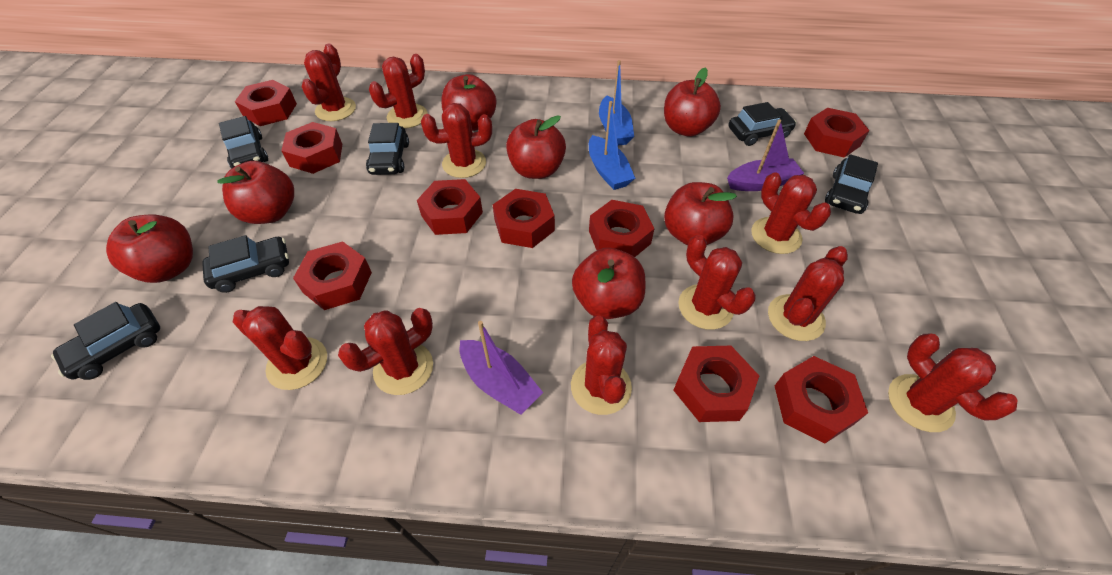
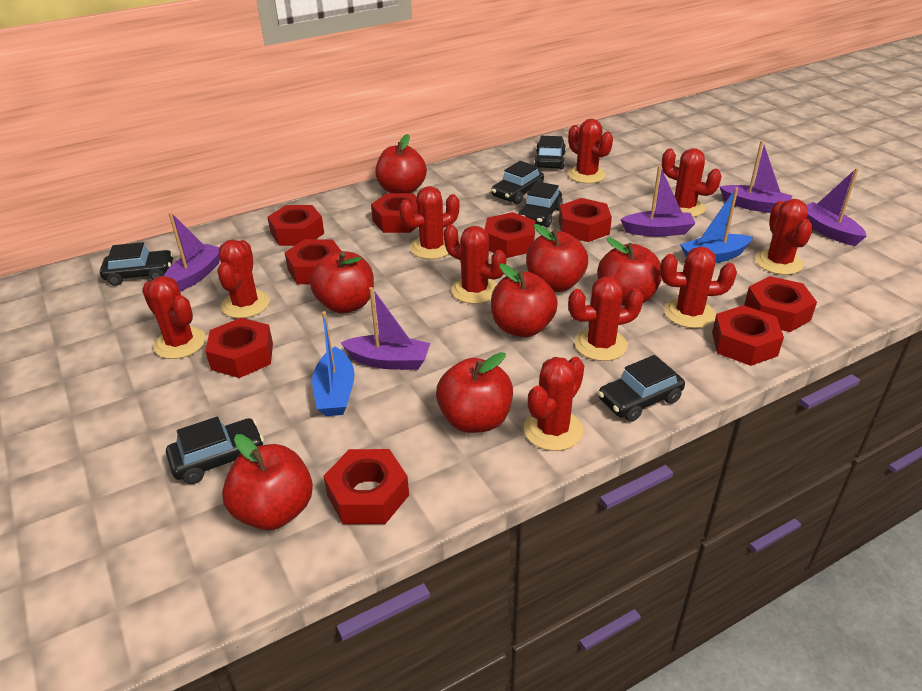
purple boat: 2 -> 5

